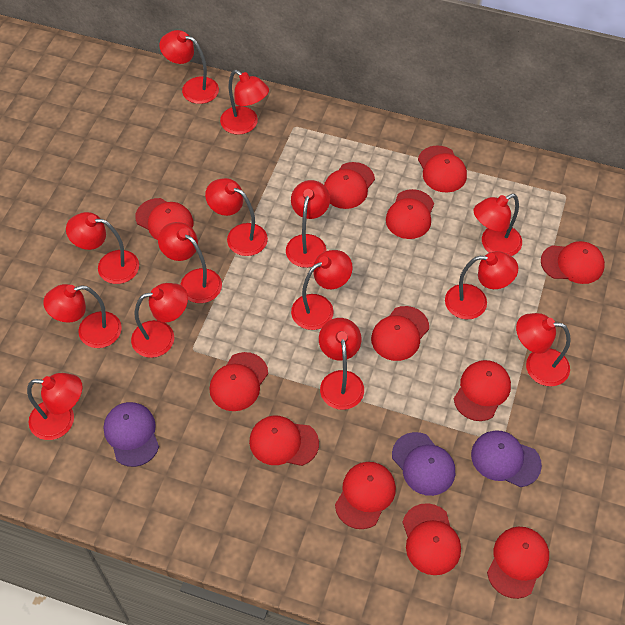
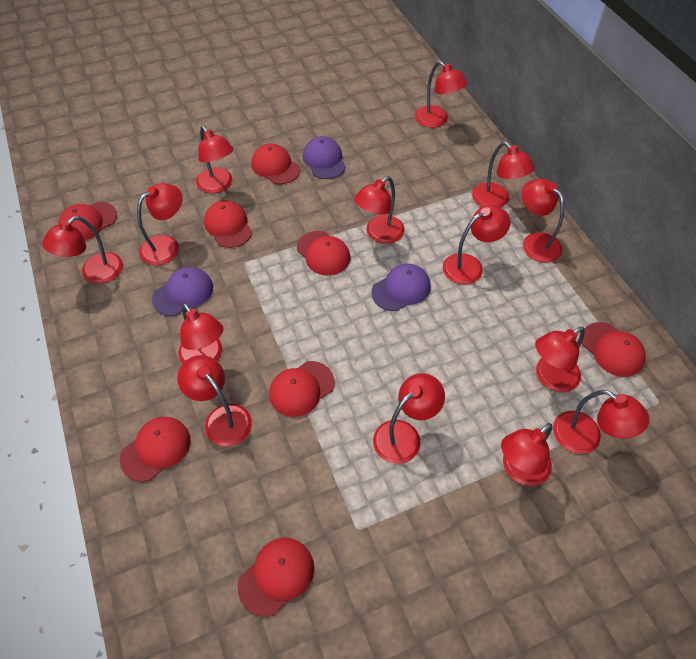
red cap: 12 -> 8

